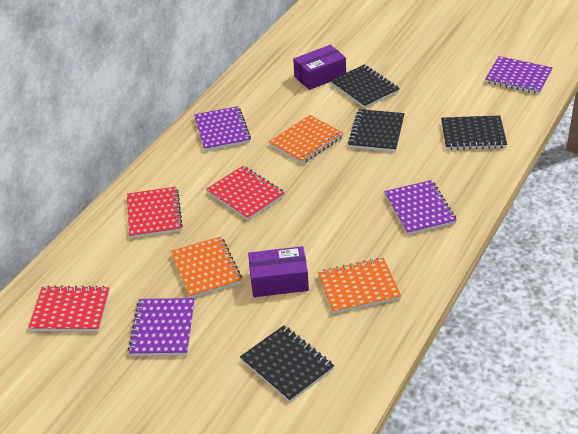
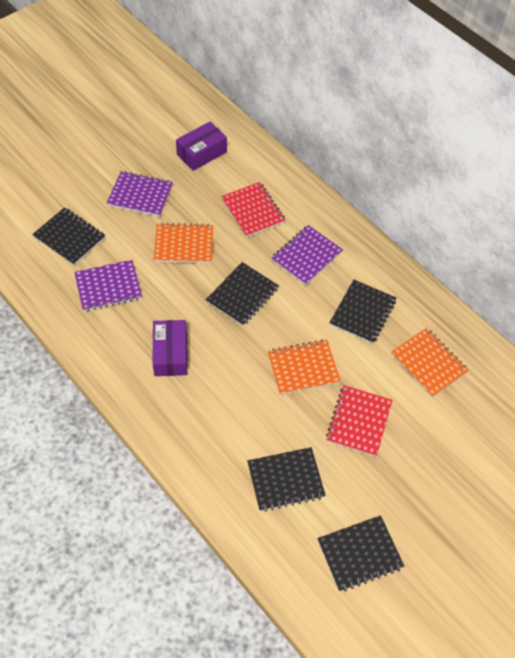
black notebook: 4 -> 5
purple notebook: 4 -> 3
red notebook: 3 -> 2

